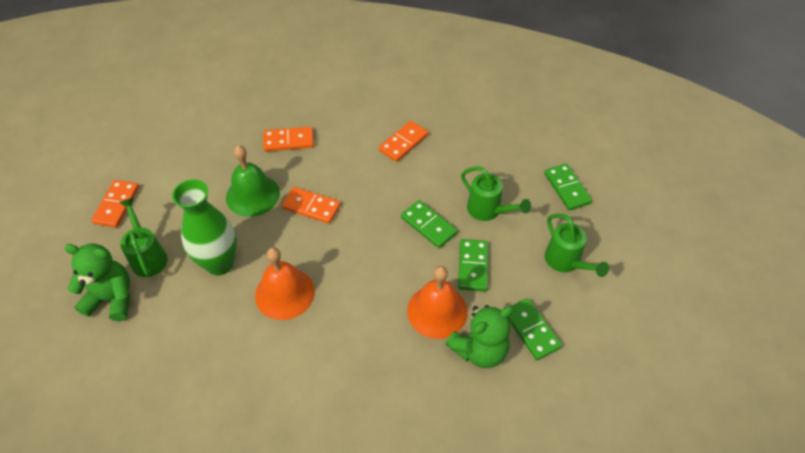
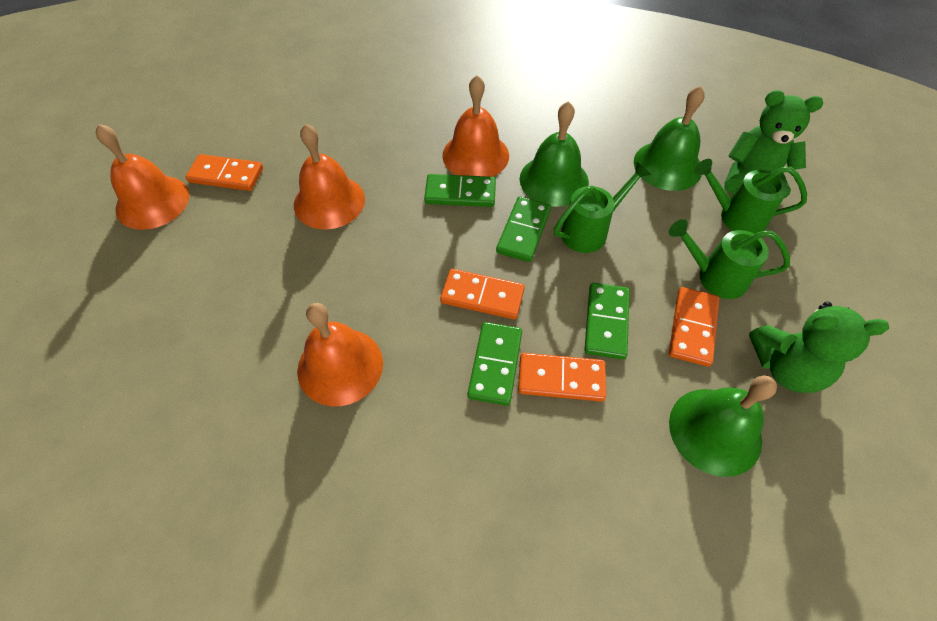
green bell: 1 -> 3
green vase: 1 -> 0
orange bell: 2 -> 4

